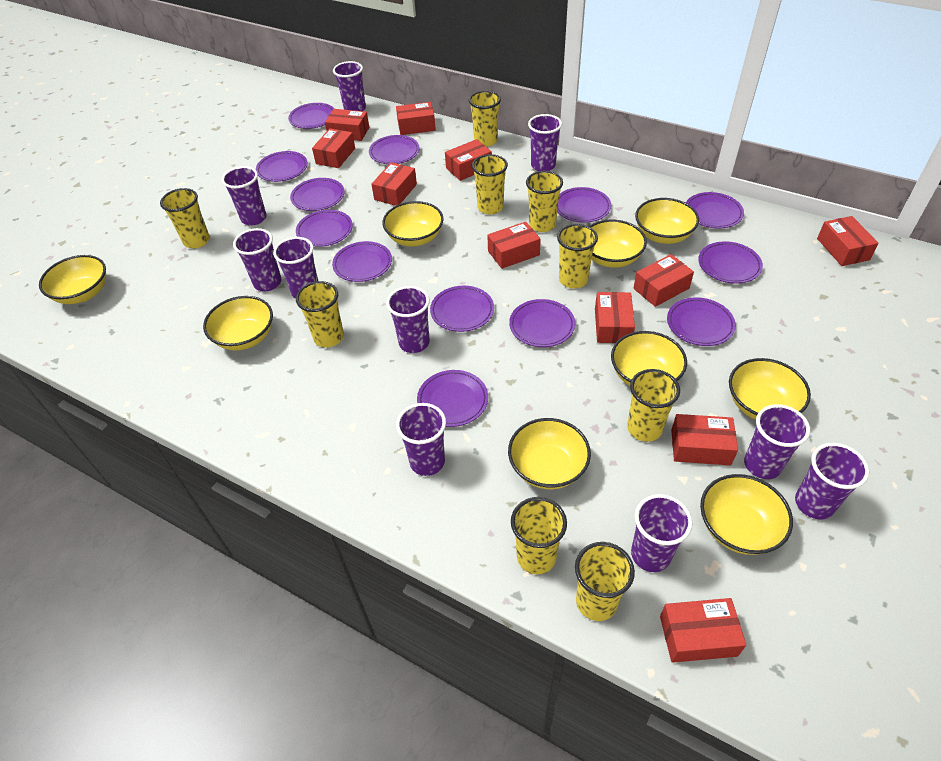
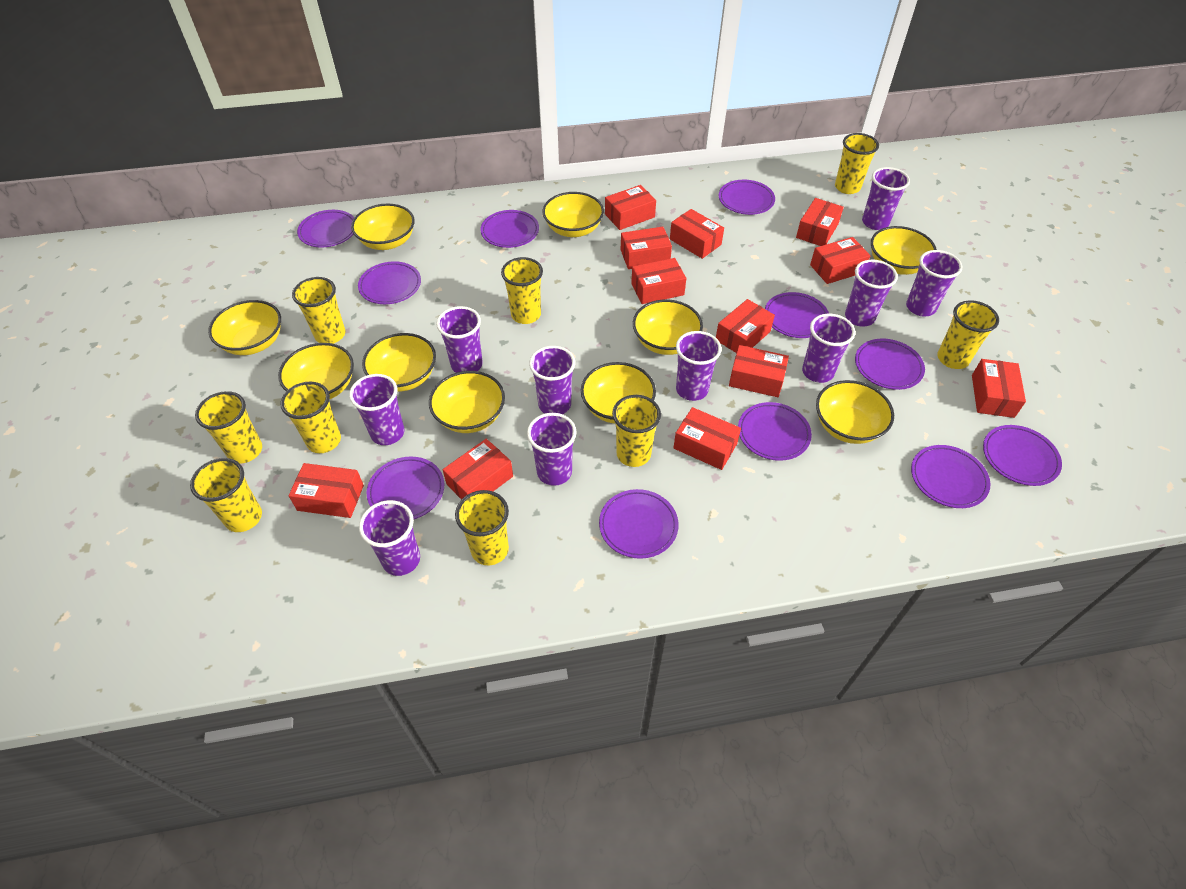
purple plate: 13 -> 11
red box: 11 -> 12
yellow bowl: 9 -> 10

